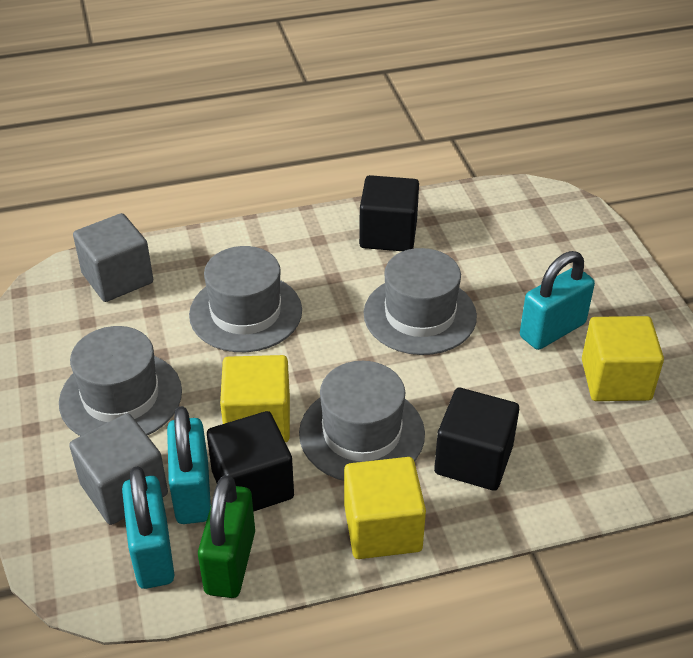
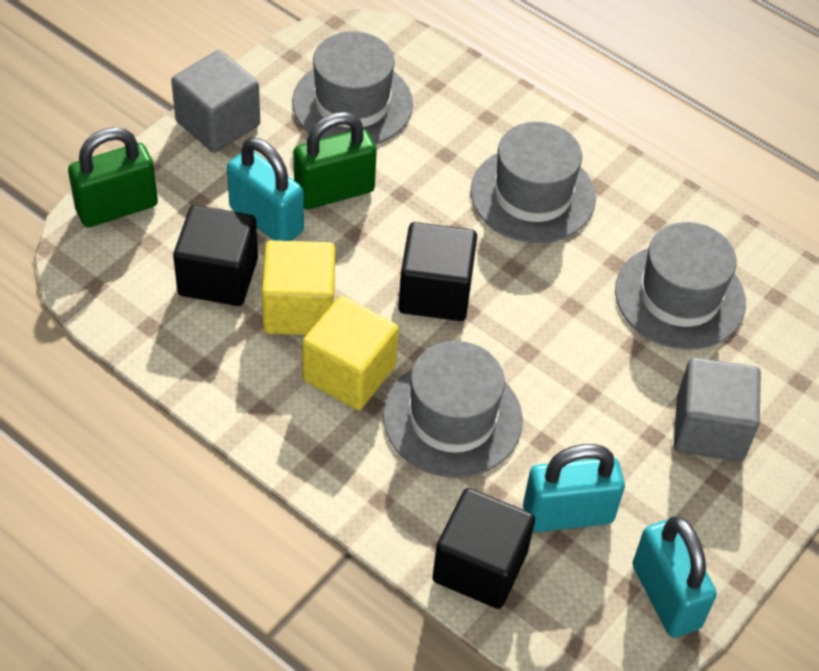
green padlock: 1 -> 2
yellow cube: 3 -> 2

